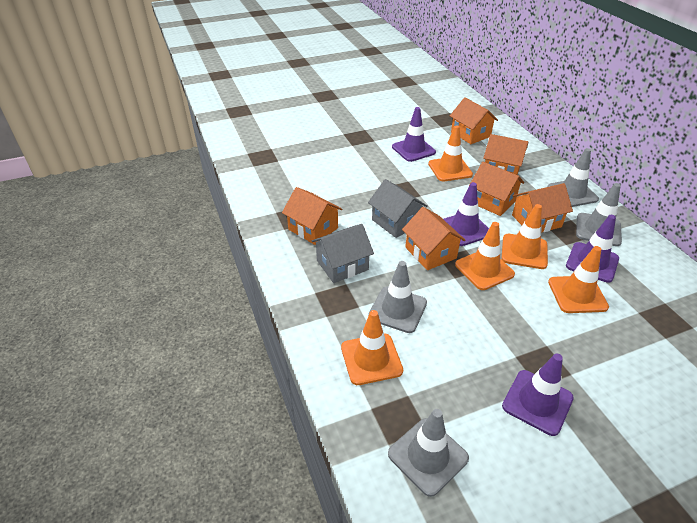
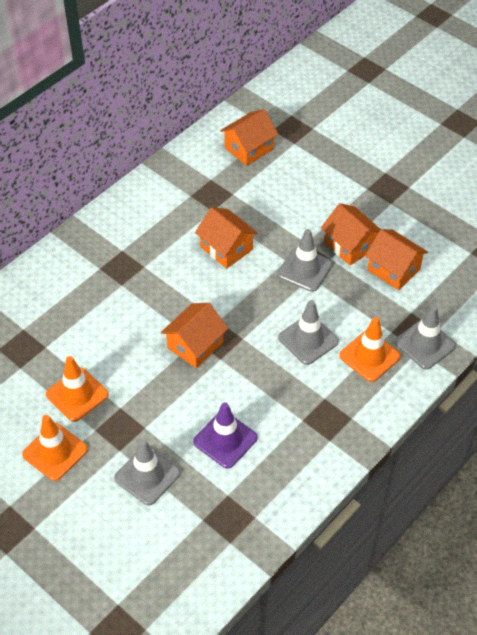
grey house: 2 -> 0
orange house: 6 -> 5
orange traffic cone: 5 -> 3
purple traffic cone: 4 -> 1

